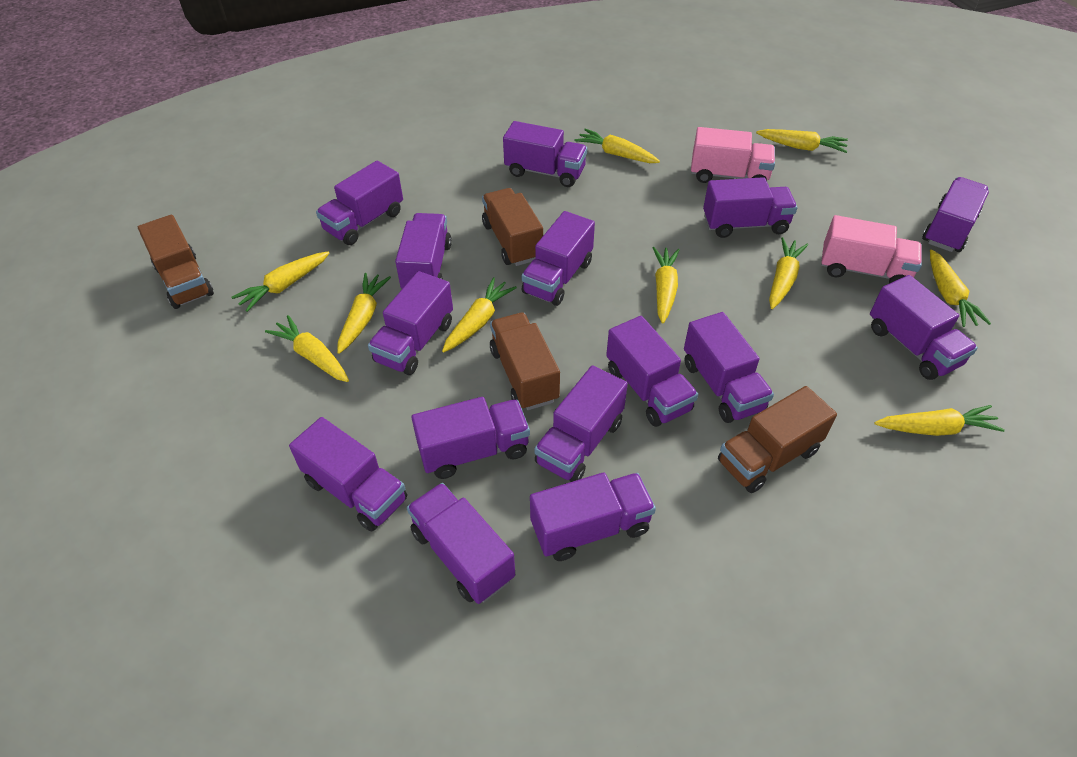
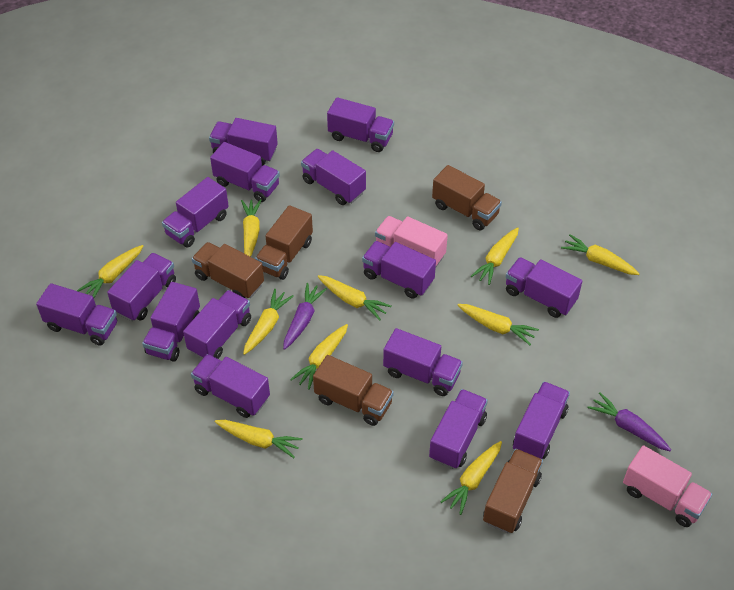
brown truck: 4 -> 5
purple carrot: 0 -> 2

